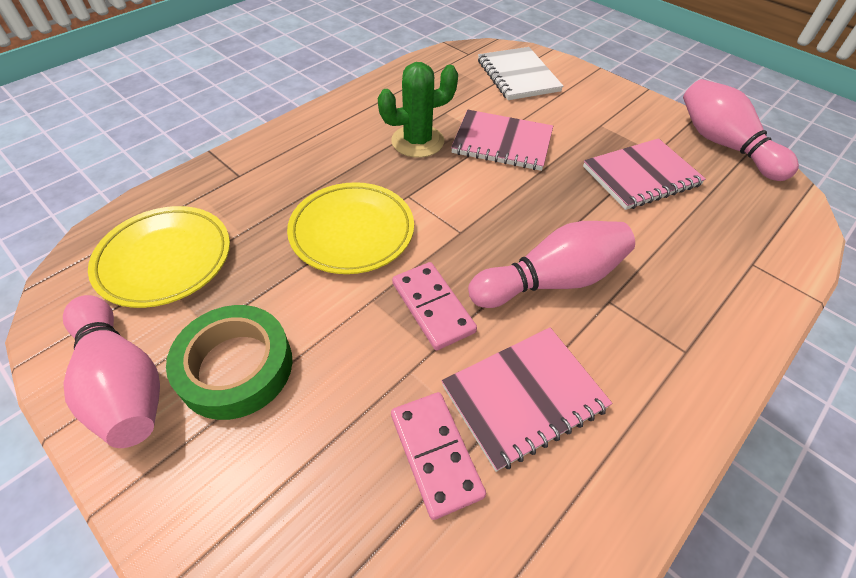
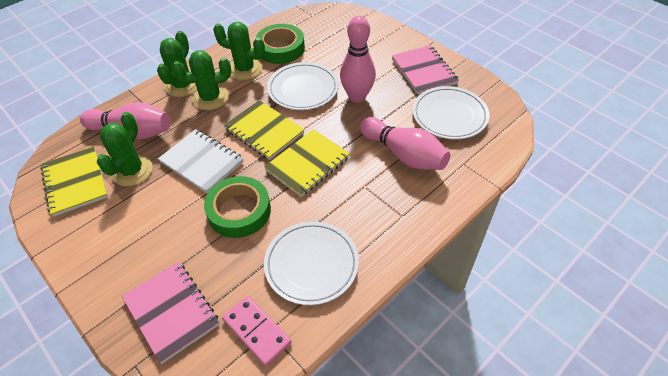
green cactus: 1 -> 4
green tape: 1 -> 2
pink domino: 2 -> 1
pink notebook: 3 -> 2
white plate: 0 -> 3
yellow notebook: 0 -> 3
yellow plate: 2 -> 0

